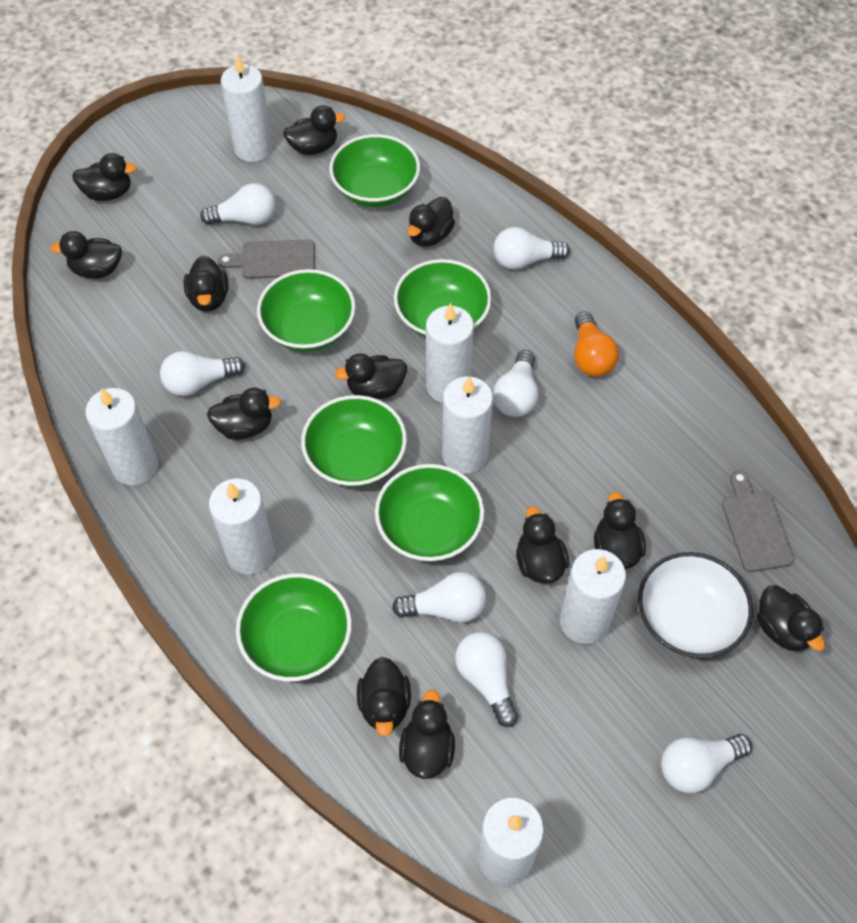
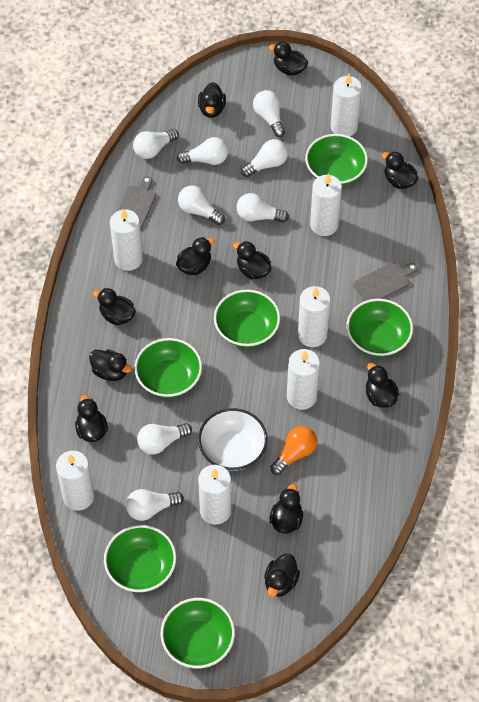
black duck: 12 -> 11
white light bulb: 7 -> 8

